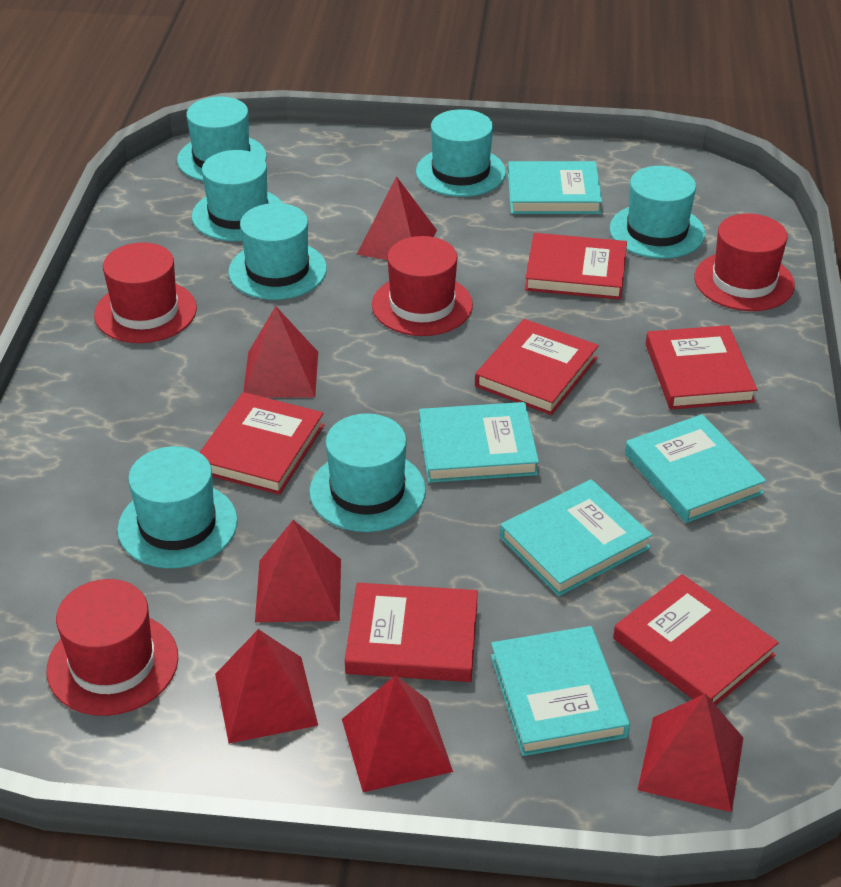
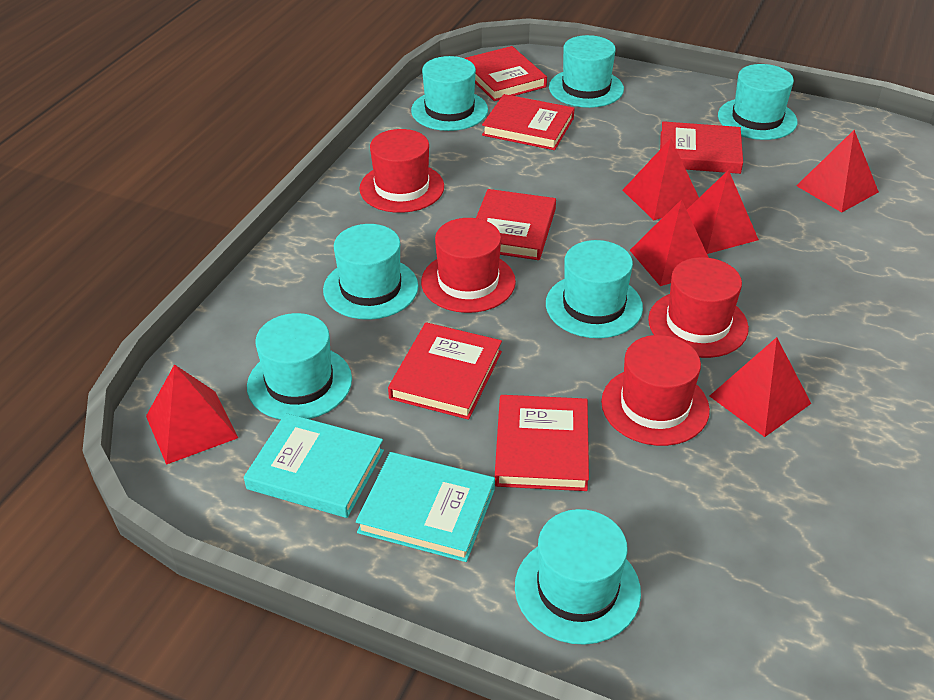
turquoise book: 5 -> 2

